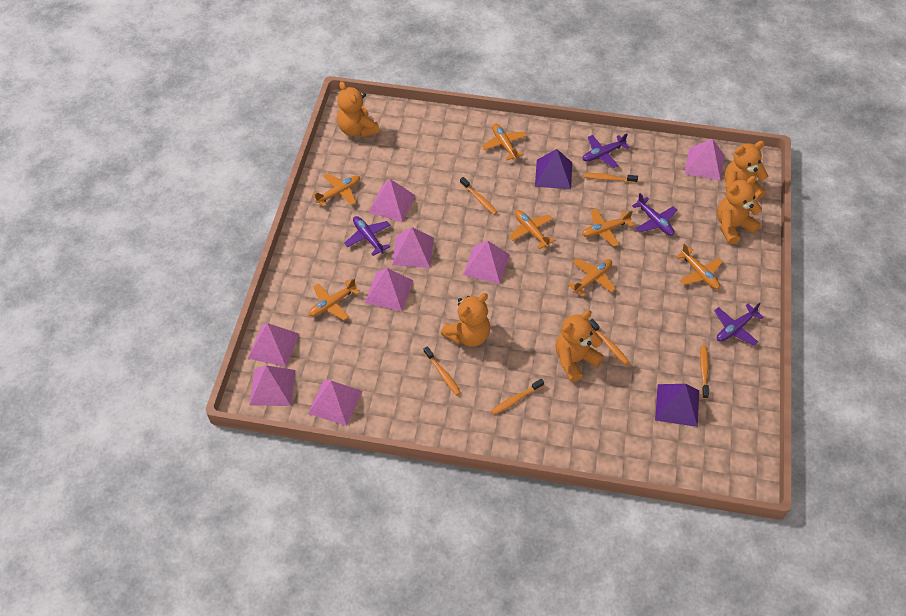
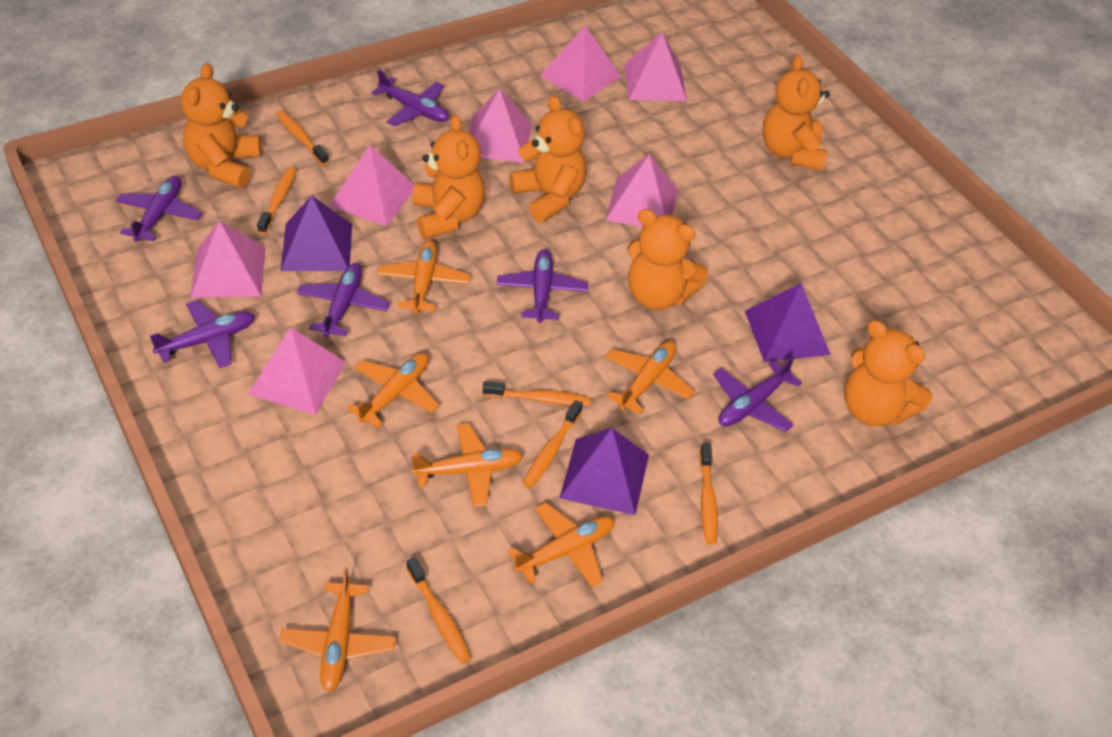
orange plane: 7 -> 6
orange teddy bear: 5 -> 6
pink pyramid: 8 -> 7
purple plane: 4 -> 6
purple pyramid: 2 -> 3

